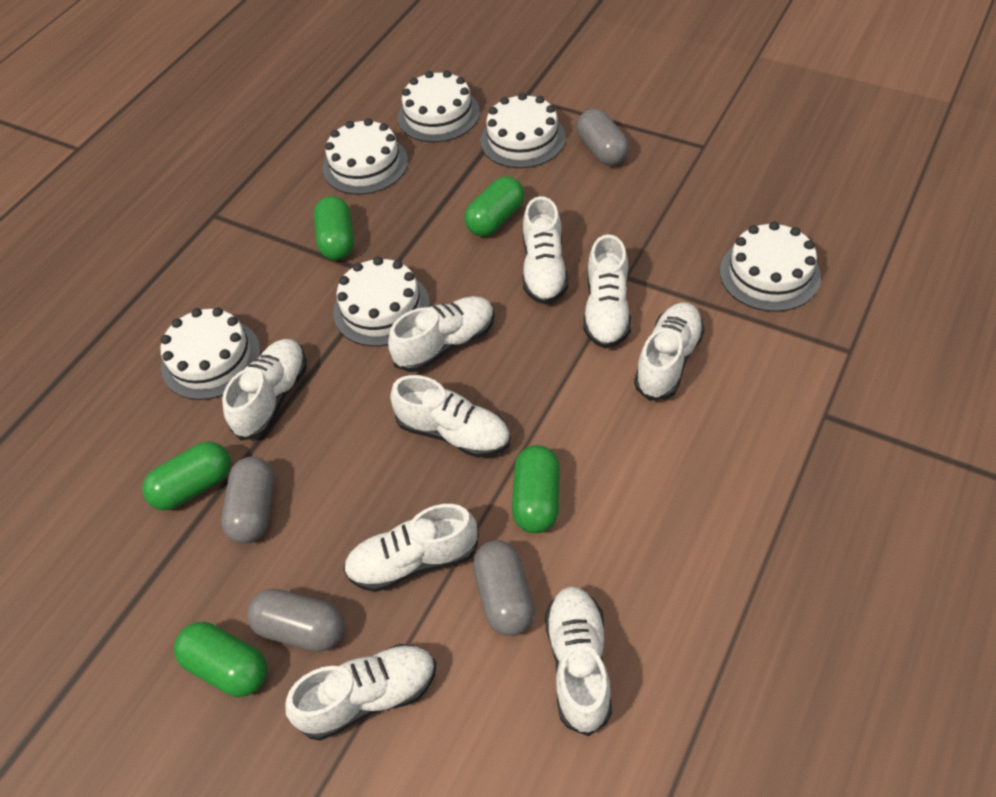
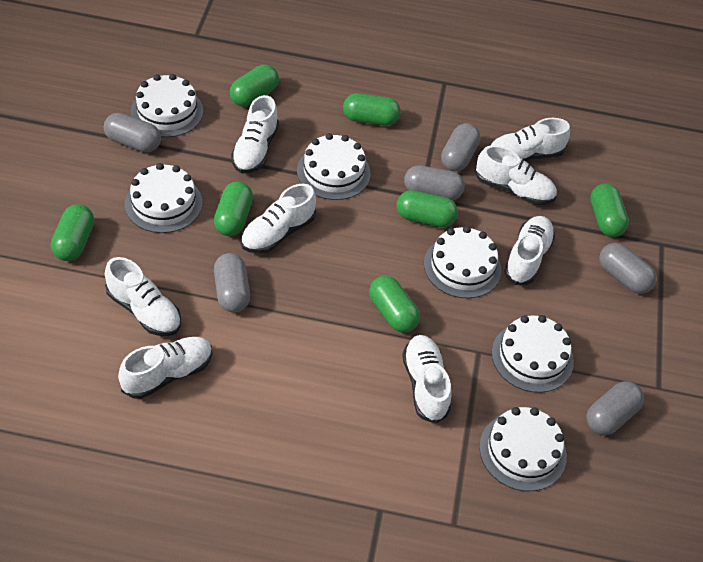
green capsule: 5 -> 7
grey capsule: 4 -> 6
white shoe: 9 -> 8

